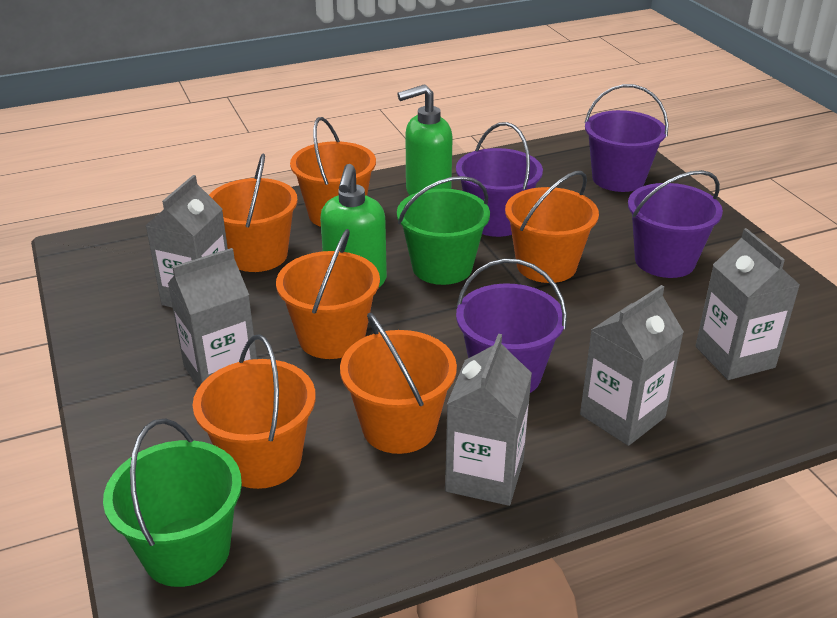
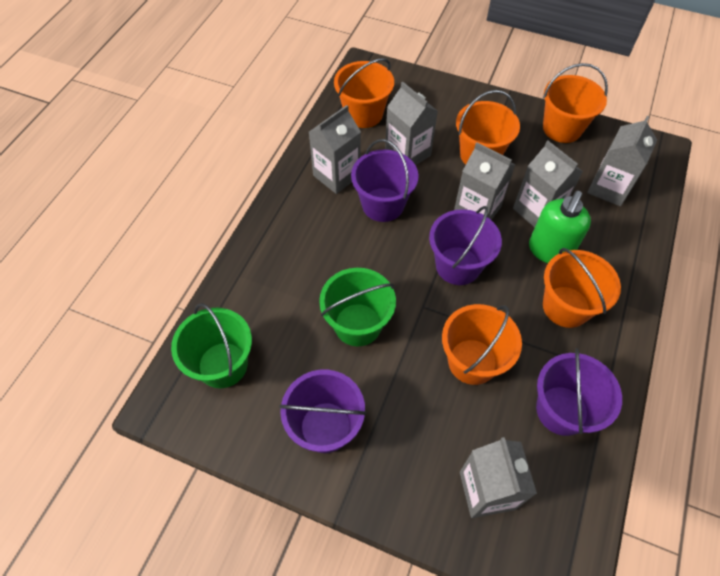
green soap dispenser: 2 -> 1
grey carton: 5 -> 6
orange bucket: 6 -> 5

